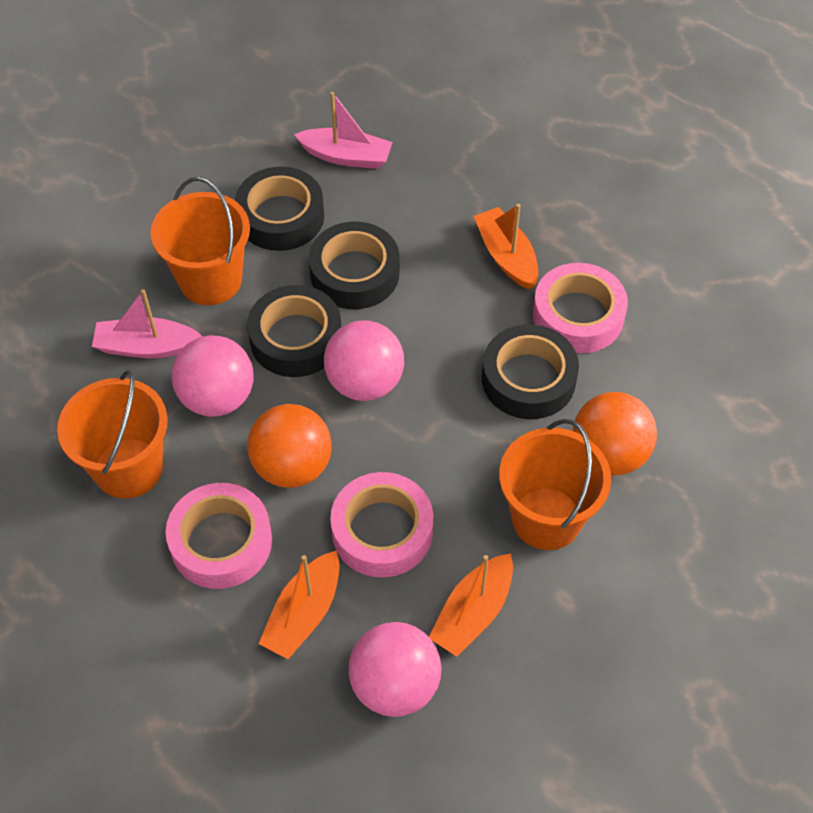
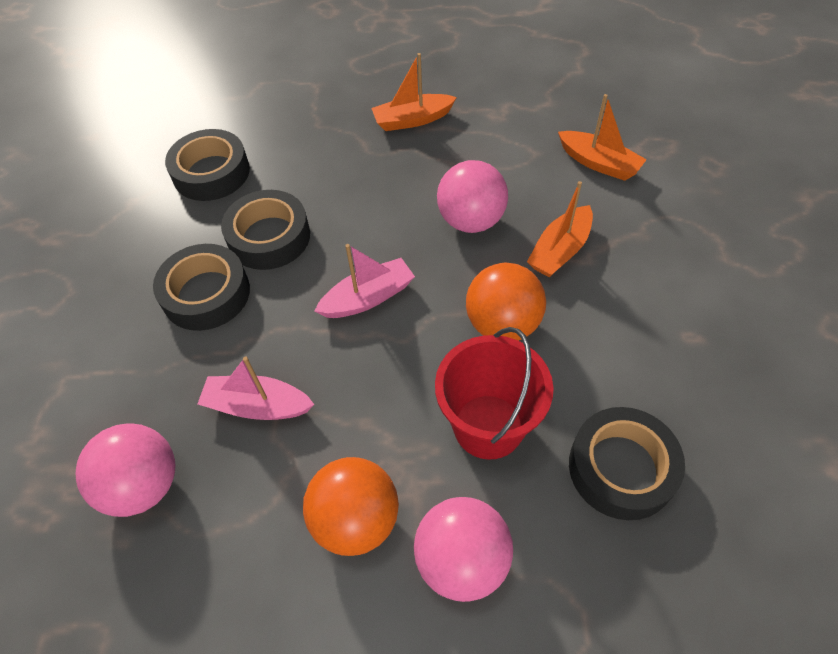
orange bucket: 3 -> 0
pink tape: 3 -> 0
red bucket: 0 -> 1

